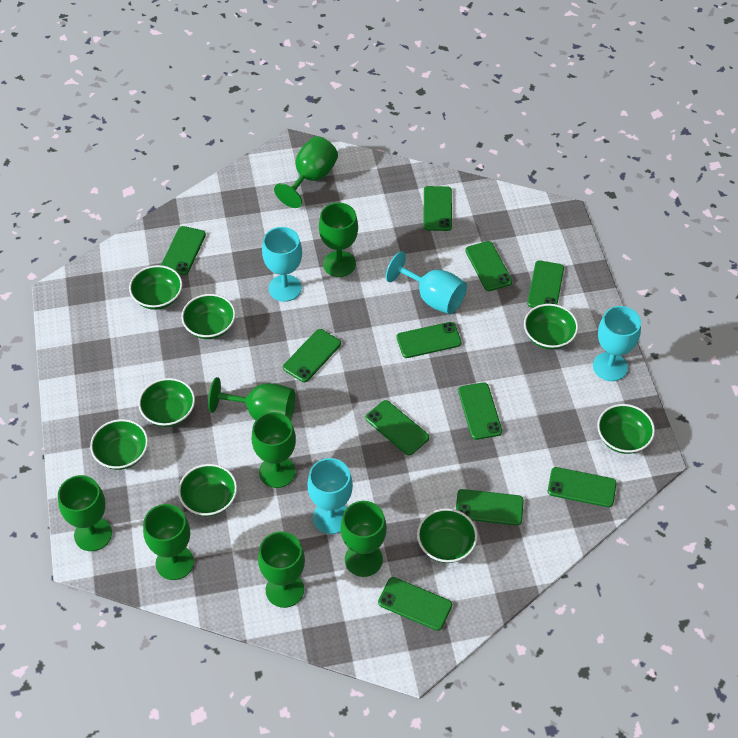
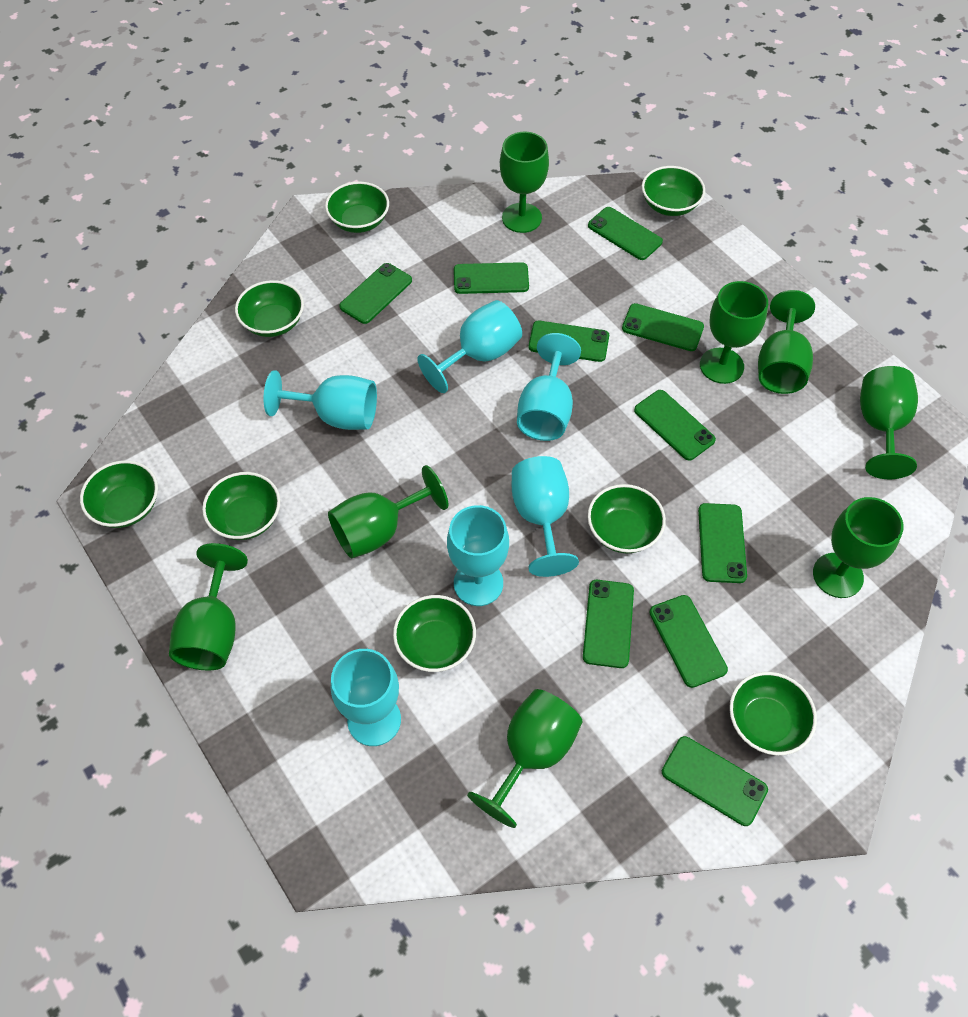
green phone: 11 -> 10
turquoise goblet: 4 -> 6

